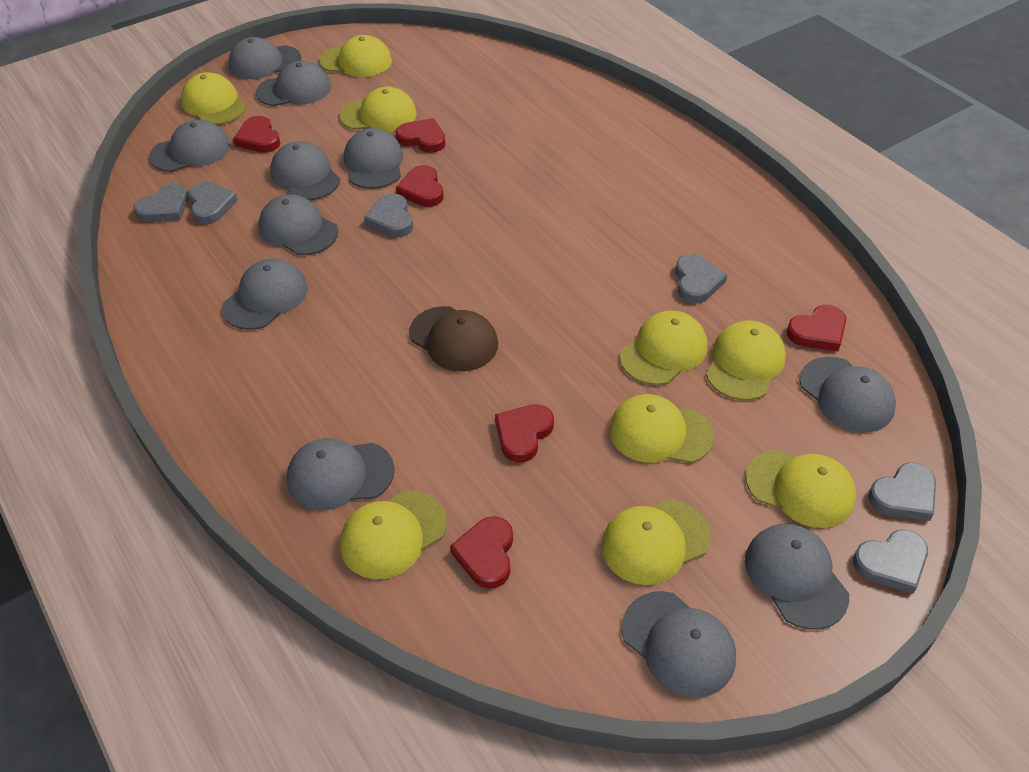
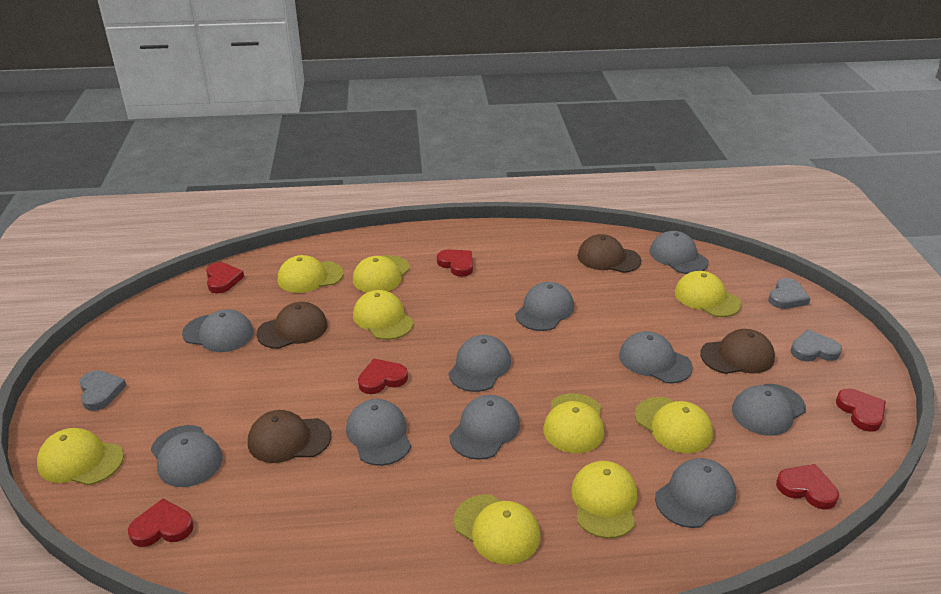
brown cap: 1 -> 4
grey cap: 11 -> 10
grey heart: 6 -> 3

